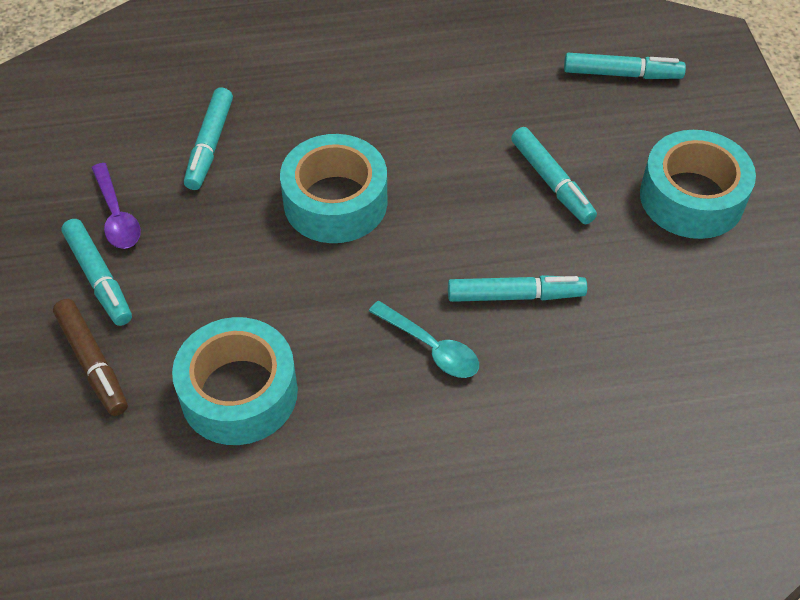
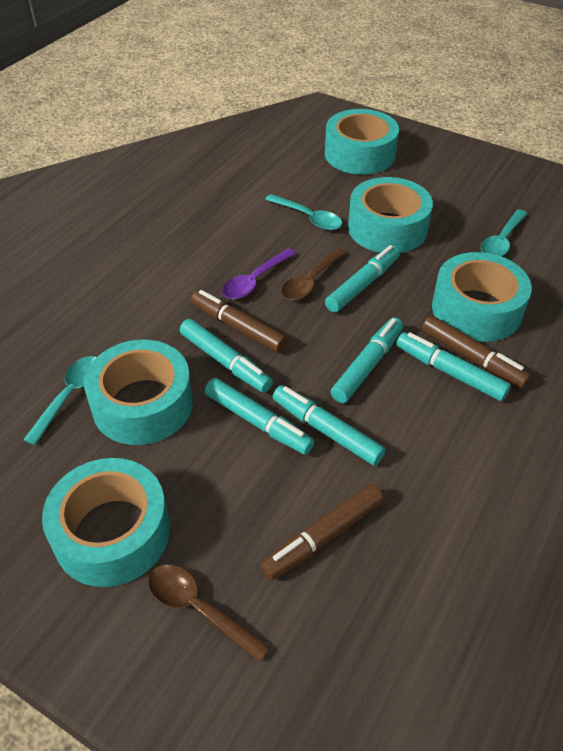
brown marker: 1 -> 3
brown spoon: 0 -> 2
turquoise marker: 5 -> 6
turquoise spoon: 1 -> 3
turquoise tape: 3 -> 5

